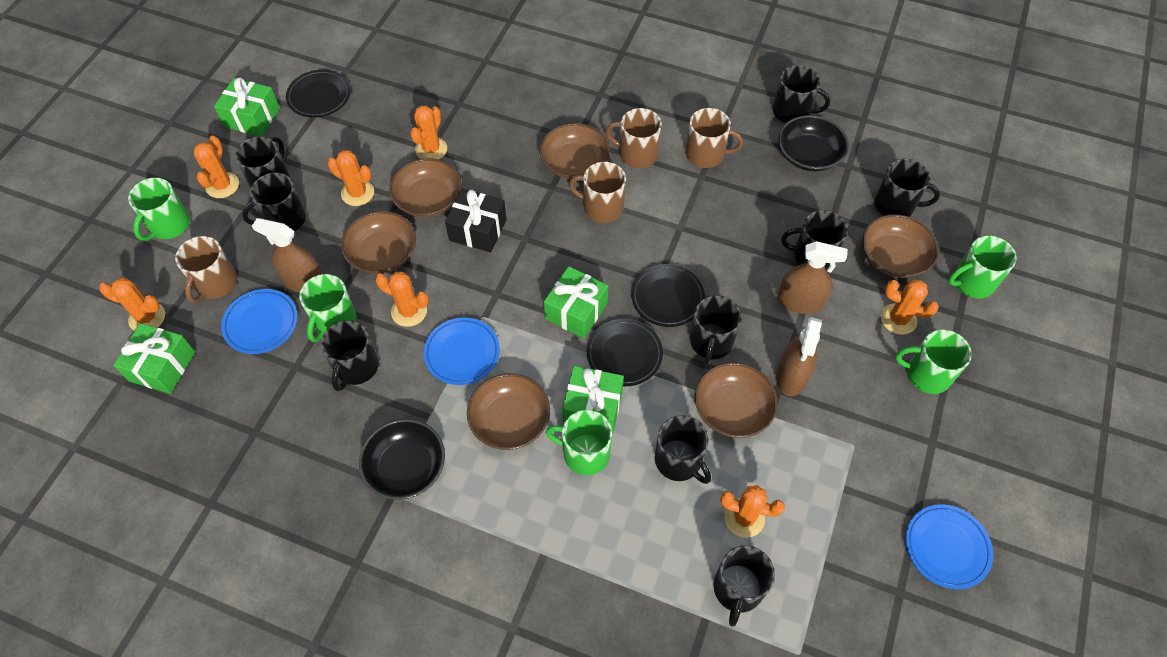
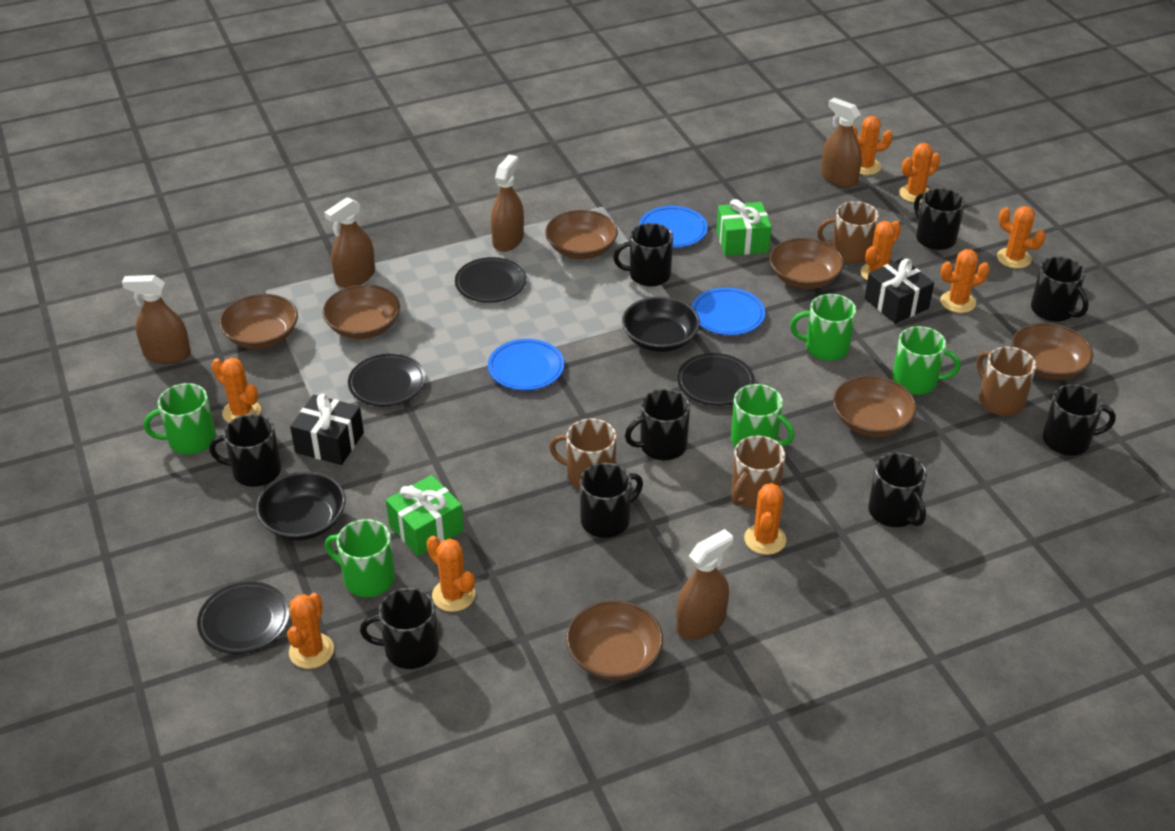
black gift: 1 -> 2
black plate: 3 -> 4
brown bowl: 6 -> 7
brown spray bottle: 3 -> 5
green gift: 4 -> 2
orange cactus: 7 -> 9

